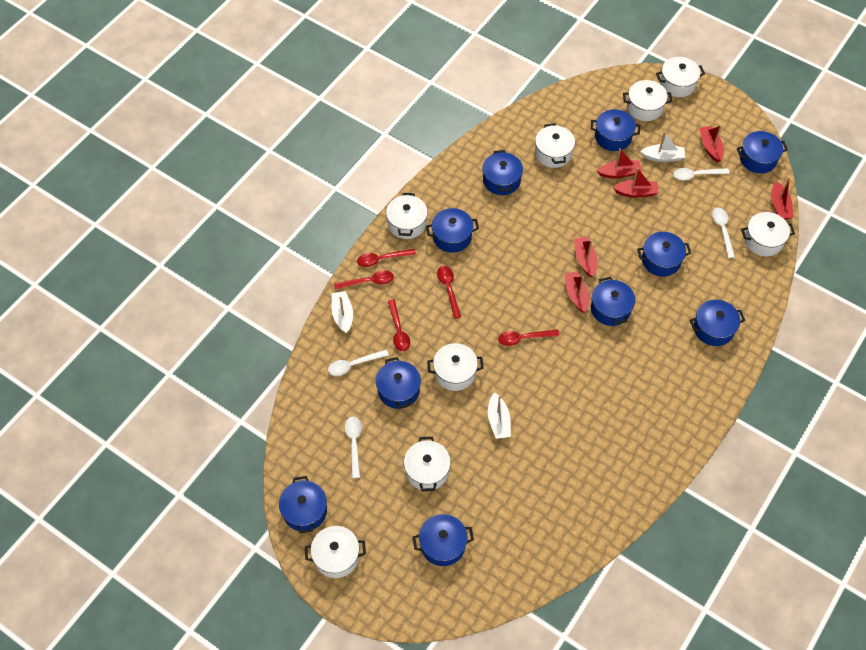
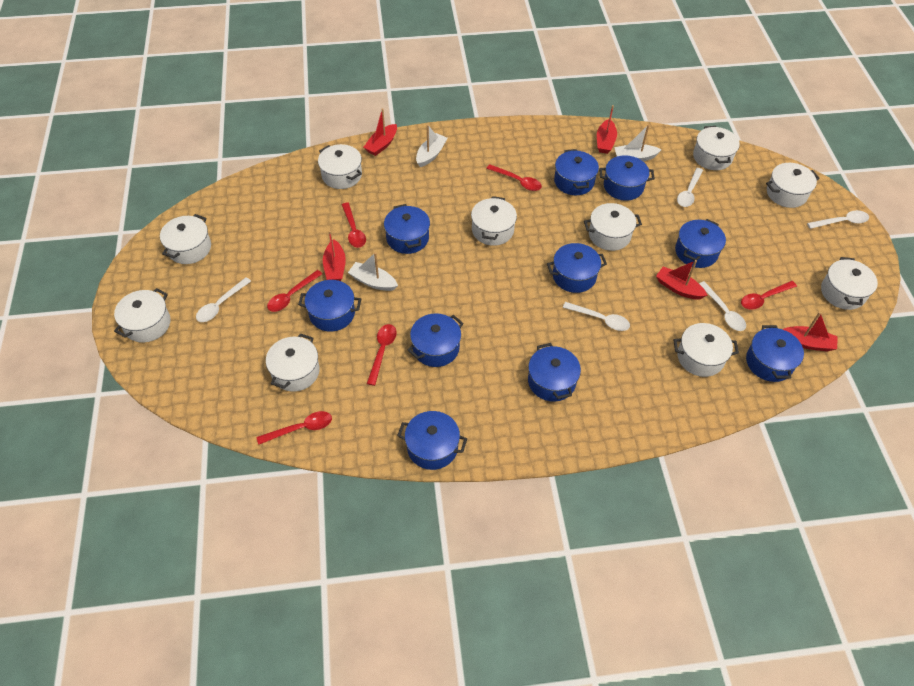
red boat: 6 -> 5
red spoon: 5 -> 6
white pot: 8 -> 10
white spoon: 4 -> 5

